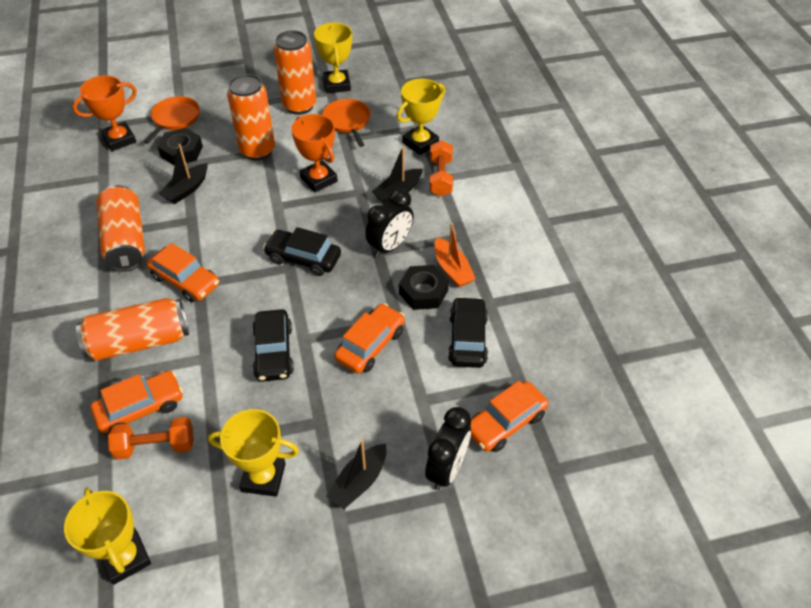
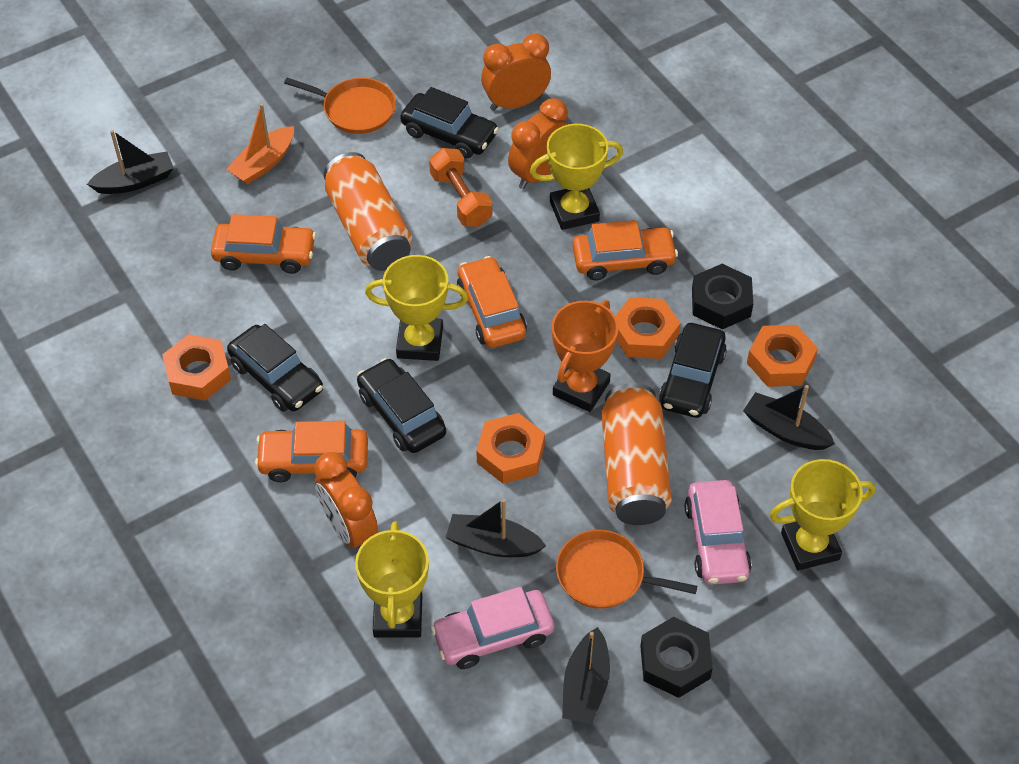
black boat: 3 -> 4
black car: 3 -> 4
black clock: 2 -> 0
orange can: 4 -> 2
orange clock: 0 -> 3
orange dumbbell: 2 -> 1
orange nut: 0 -> 4
orange trophy: 2 -> 1
pink car: 0 -> 2

